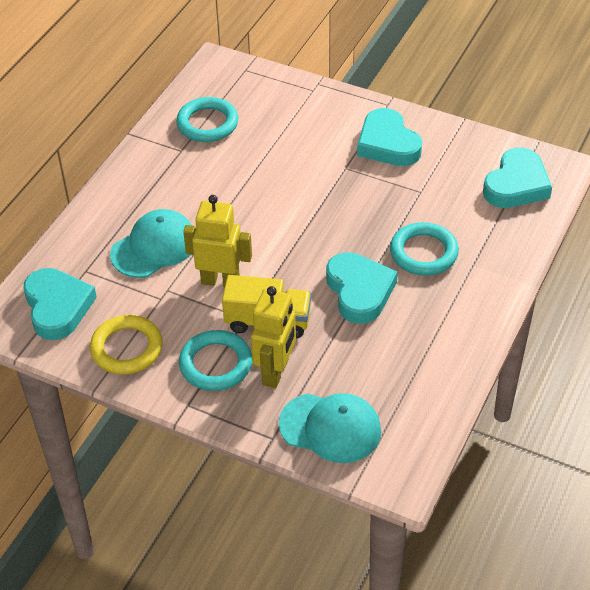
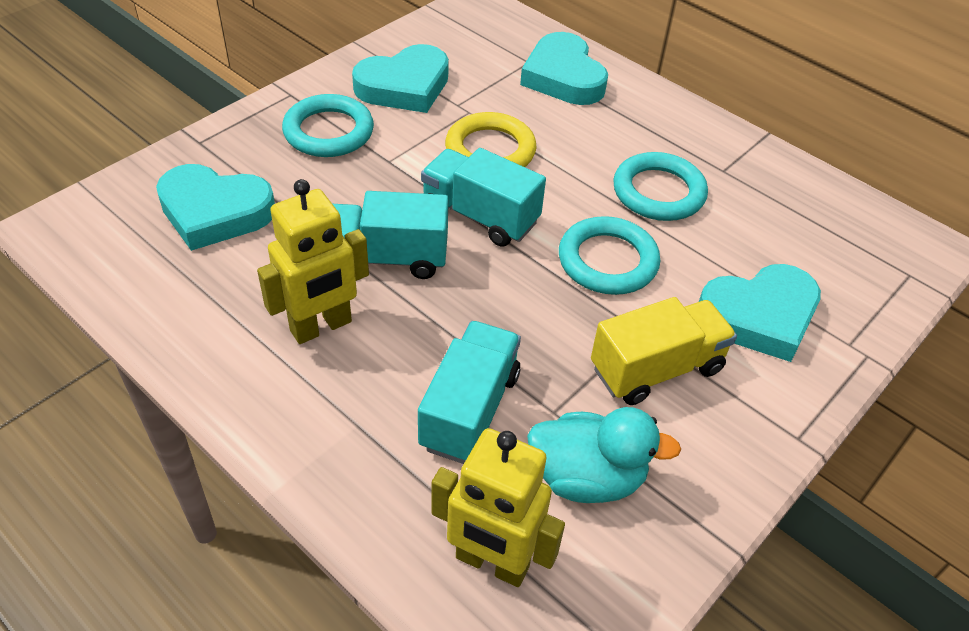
turquoise cap: 2 -> 0
turquoise duck: 0 -> 1
turquoise truck: 0 -> 3

